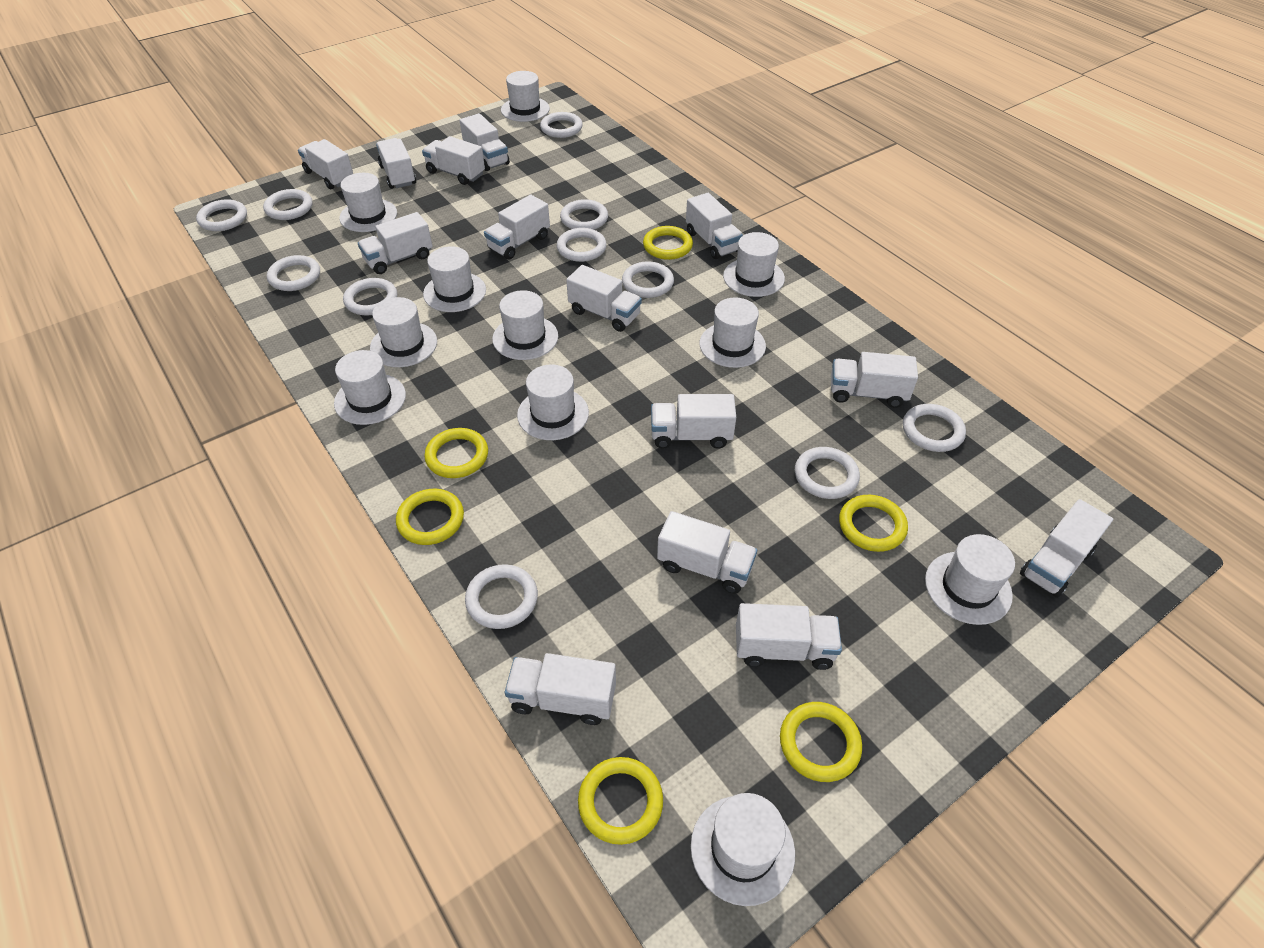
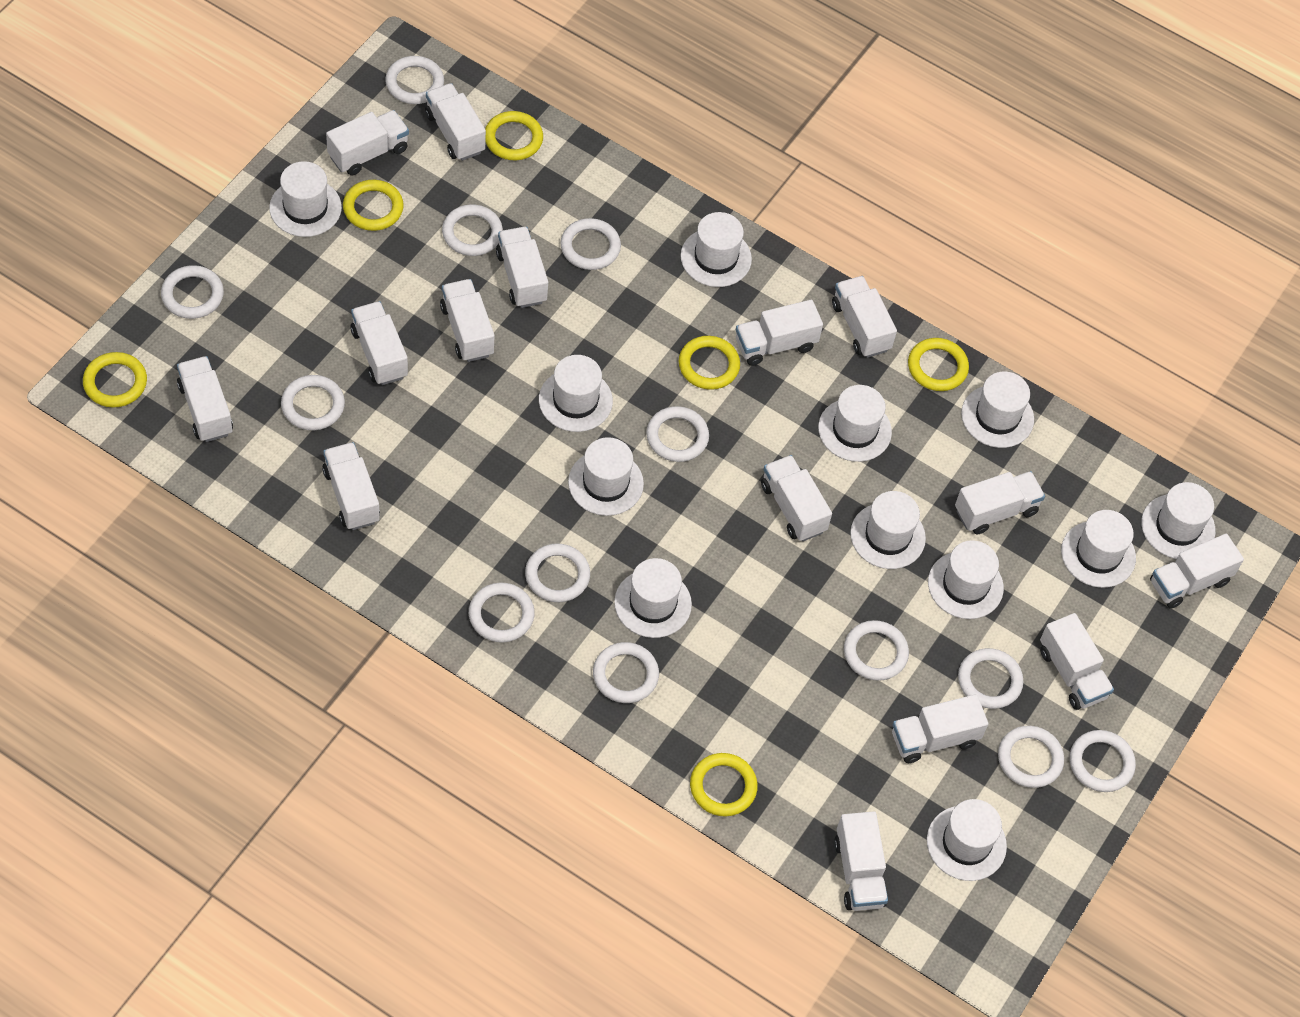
white hat: 11 -> 12
white ring: 11 -> 13
white truck: 14 -> 15

